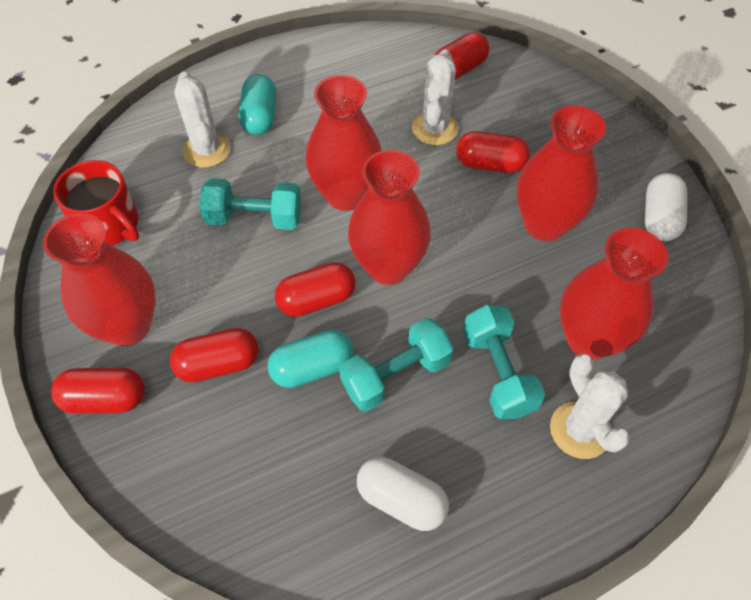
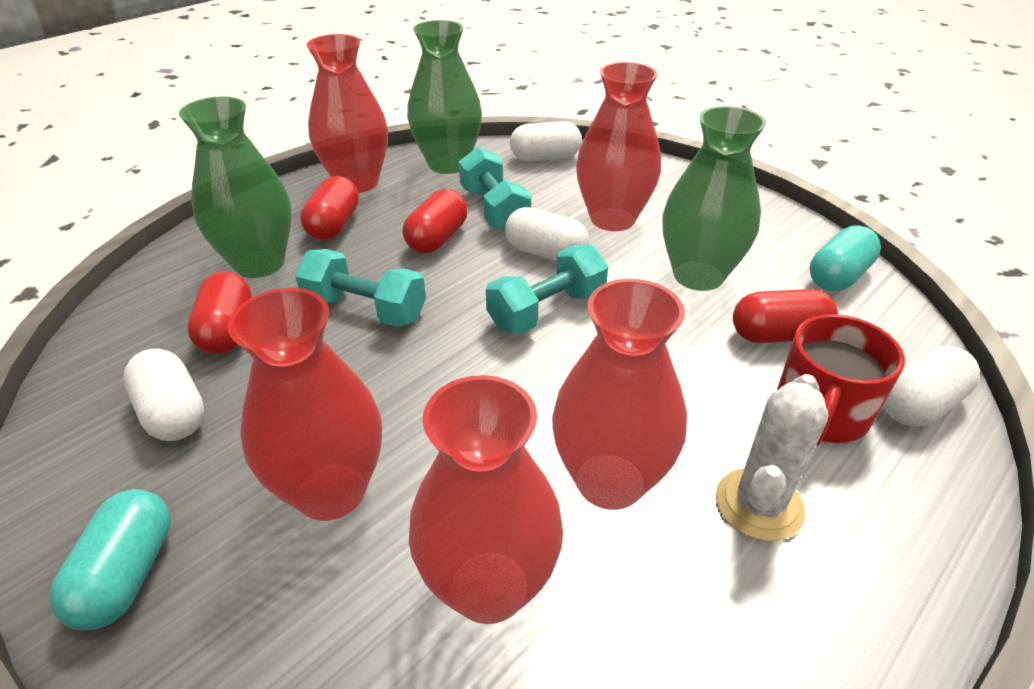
green vase: 0 -> 3
red capsule: 5 -> 4
white cactus: 3 -> 1
white capsule: 2 -> 4

